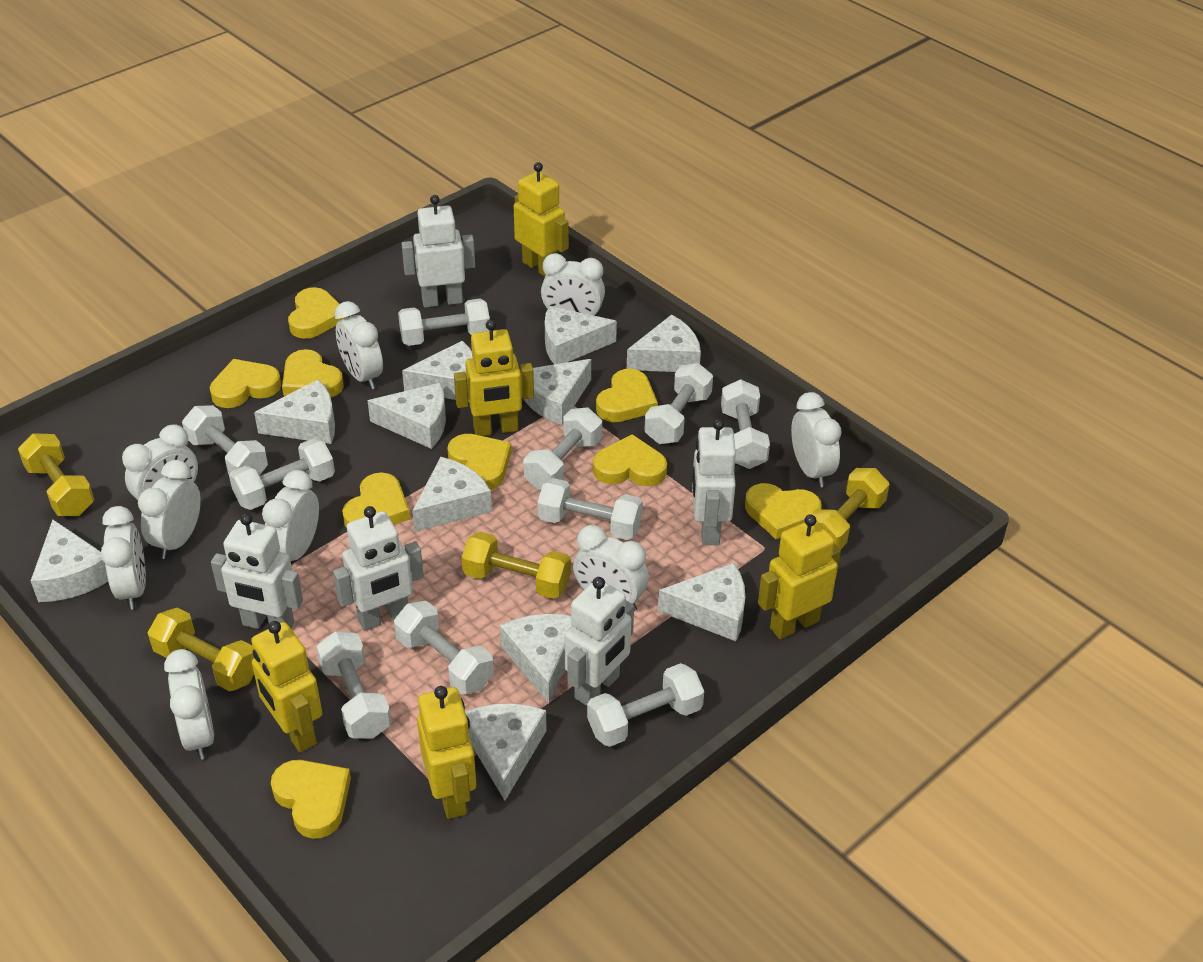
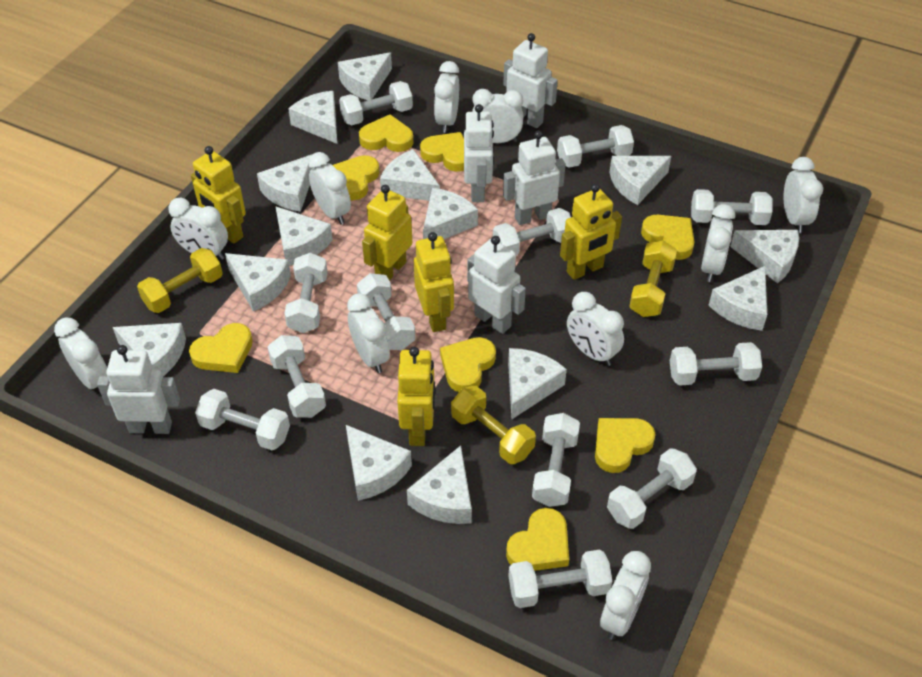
white cheese: 11 -> 14
white clock: 9 -> 10
white dumbbell: 10 -> 12
yellow dumbbell: 4 -> 3
yellow heart: 9 -> 8

